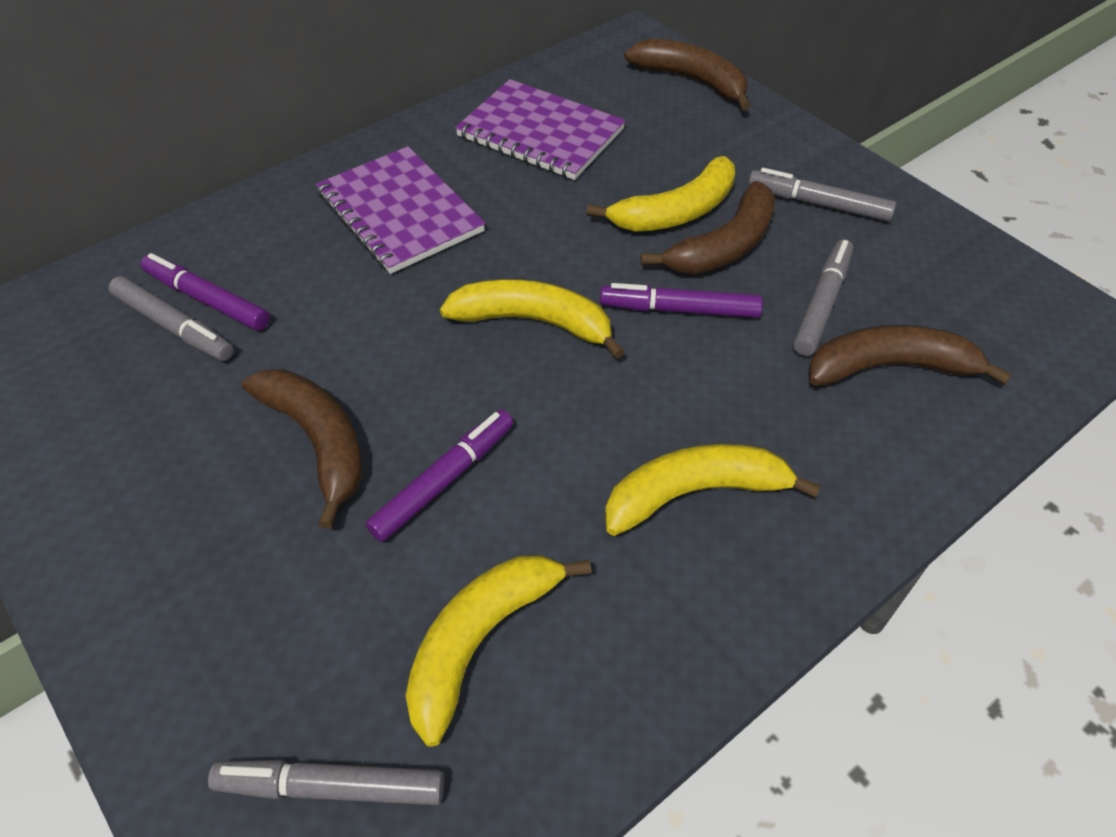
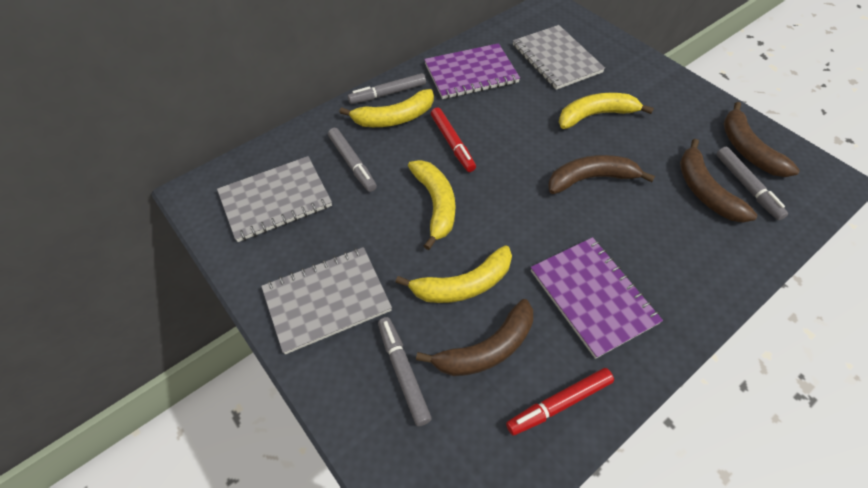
grey notebook: 0 -> 3
purple marker: 3 -> 0
red marker: 0 -> 2

